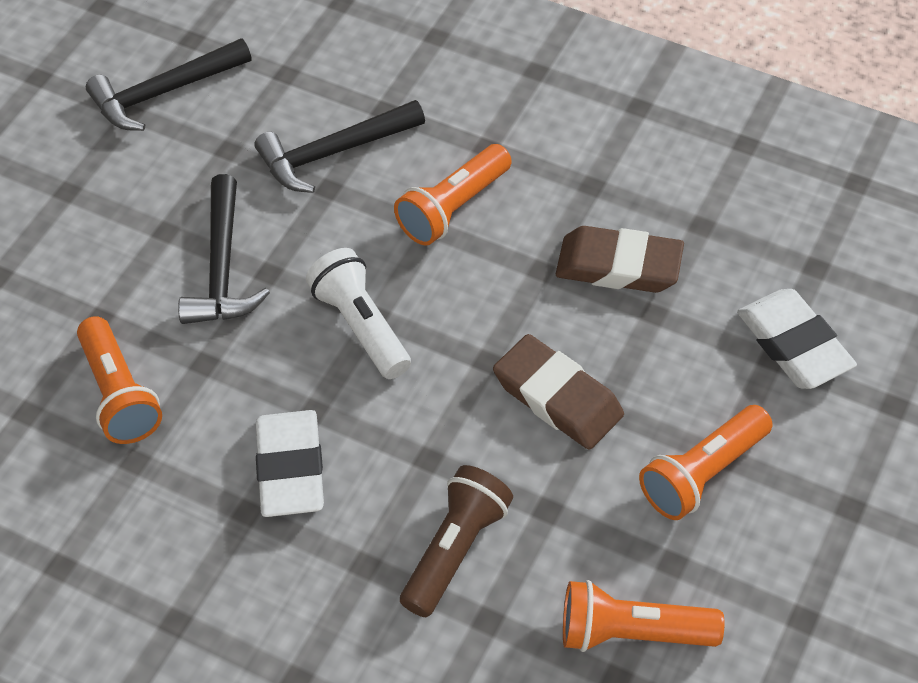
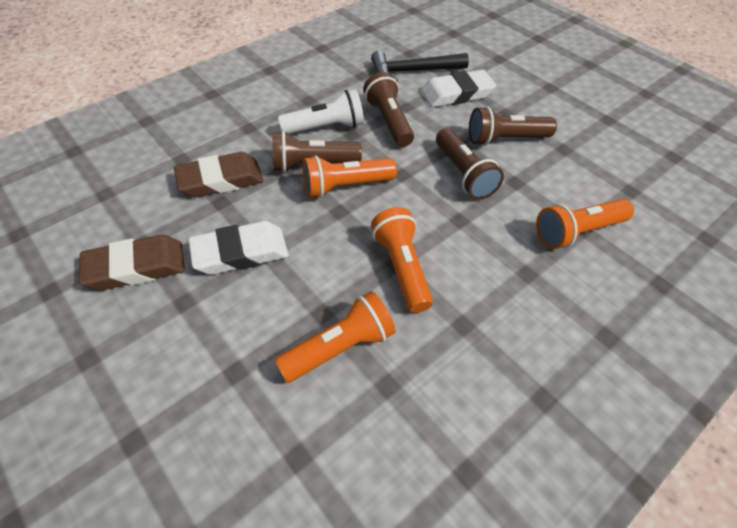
black hammer: 3 -> 1
brown flashlight: 1 -> 4

